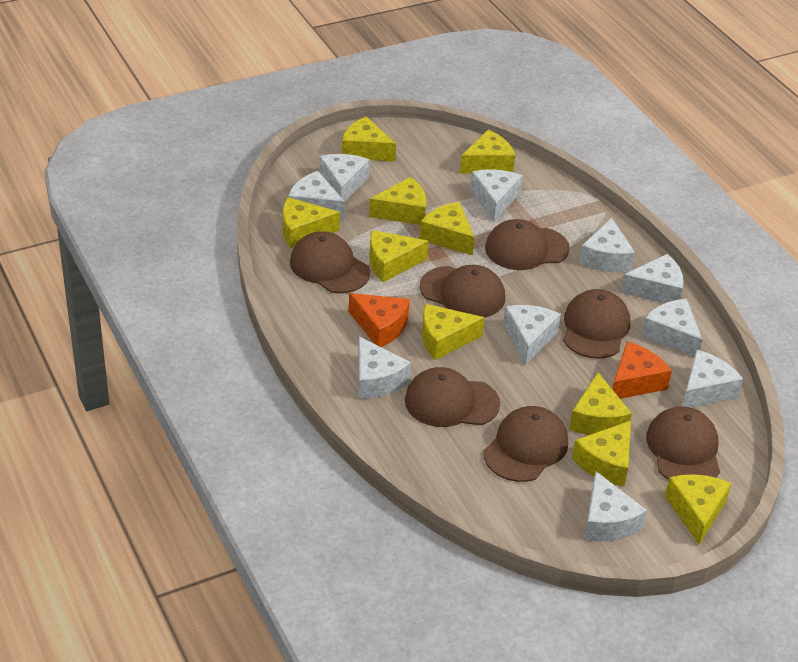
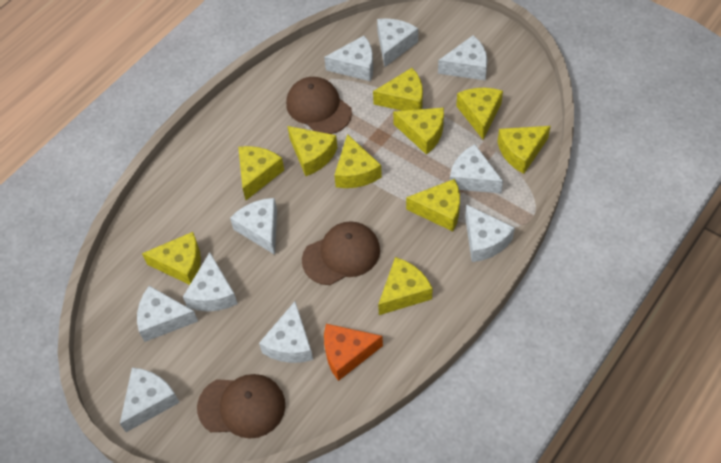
brown cap: 7 -> 3
orange cheese: 2 -> 1

